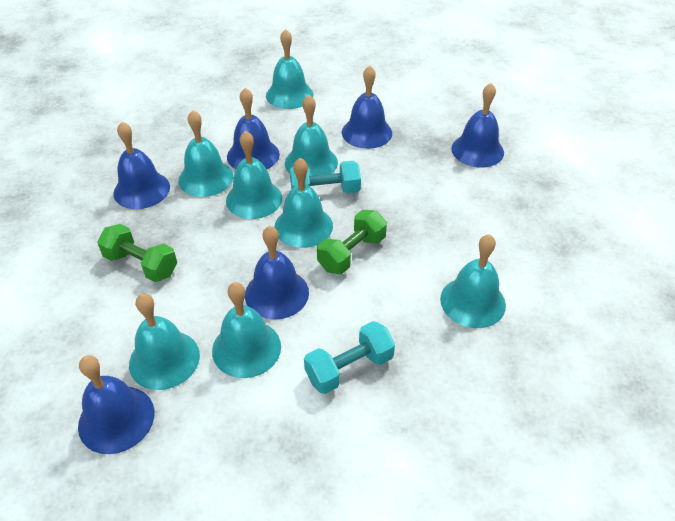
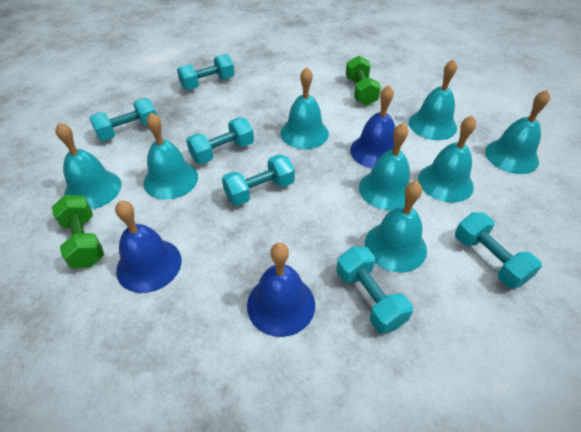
blue bell: 6 -> 3
turquoise dumbbell: 2 -> 6

